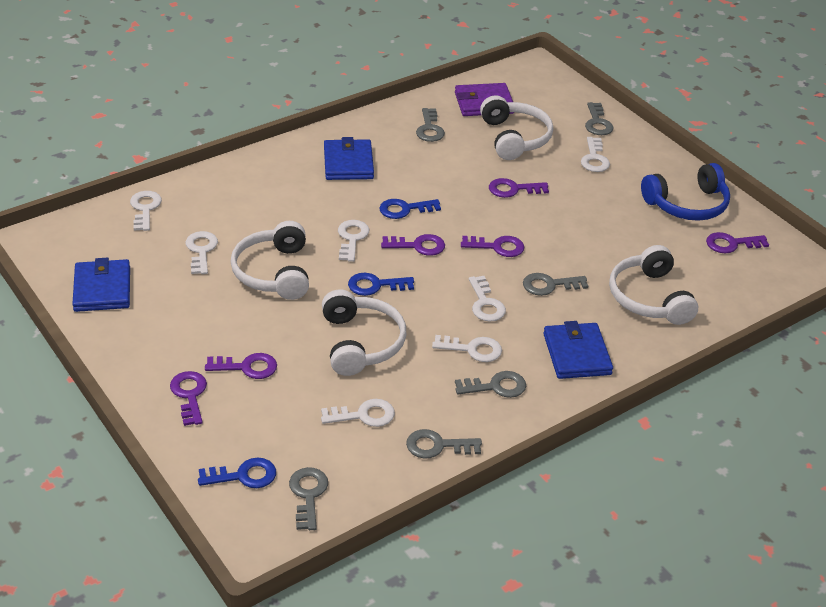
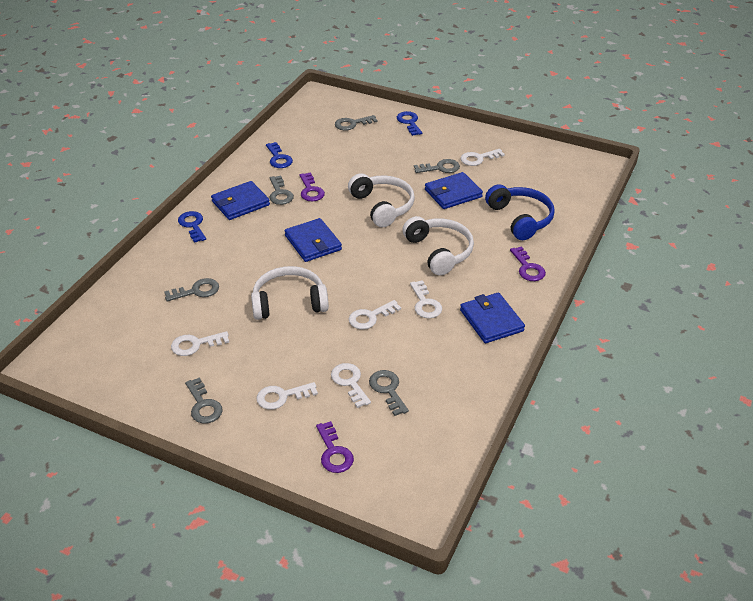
blue wallet: 3 -> 4
purple key: 6 -> 3
purple wallet: 1 -> 0
white headphones: 4 -> 3
white key: 7 -> 6

